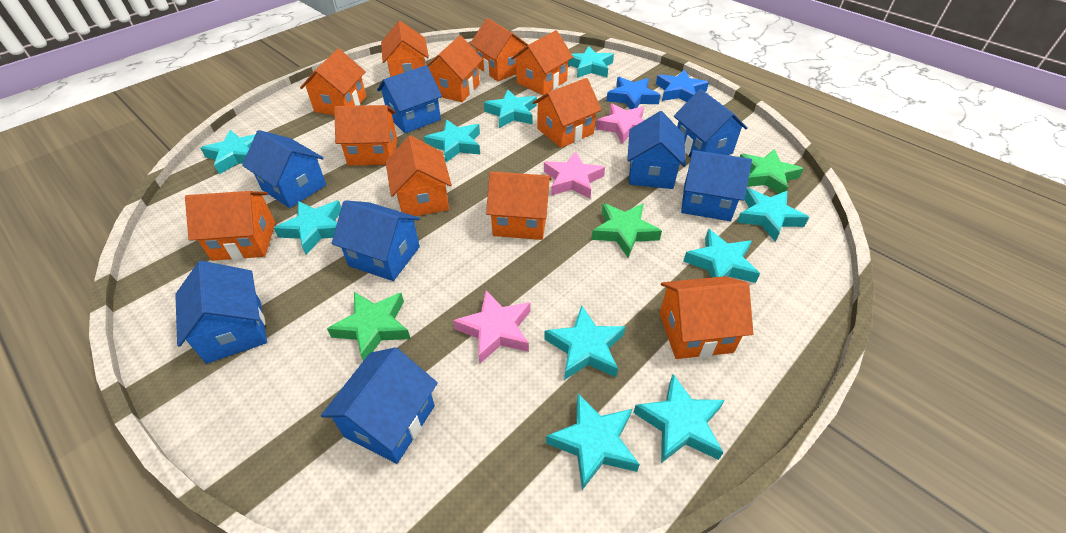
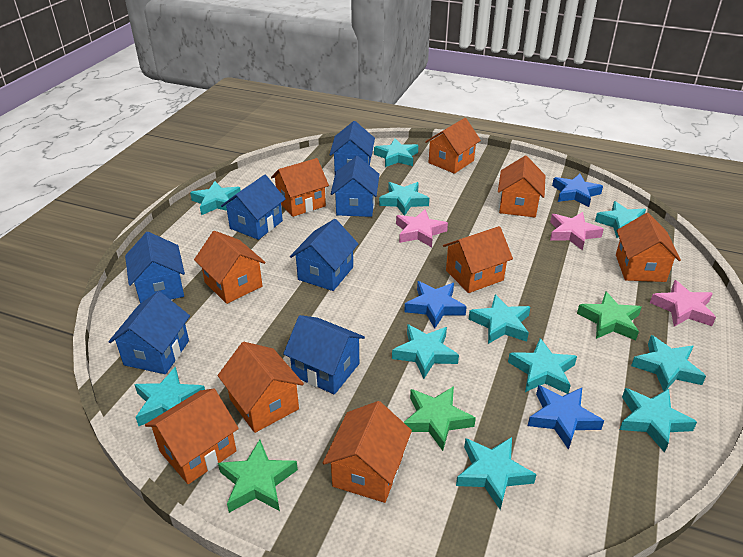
blue house: 8 -> 7
blue star: 2 -> 3
orange house: 11 -> 9
turquoise star: 10 -> 11

